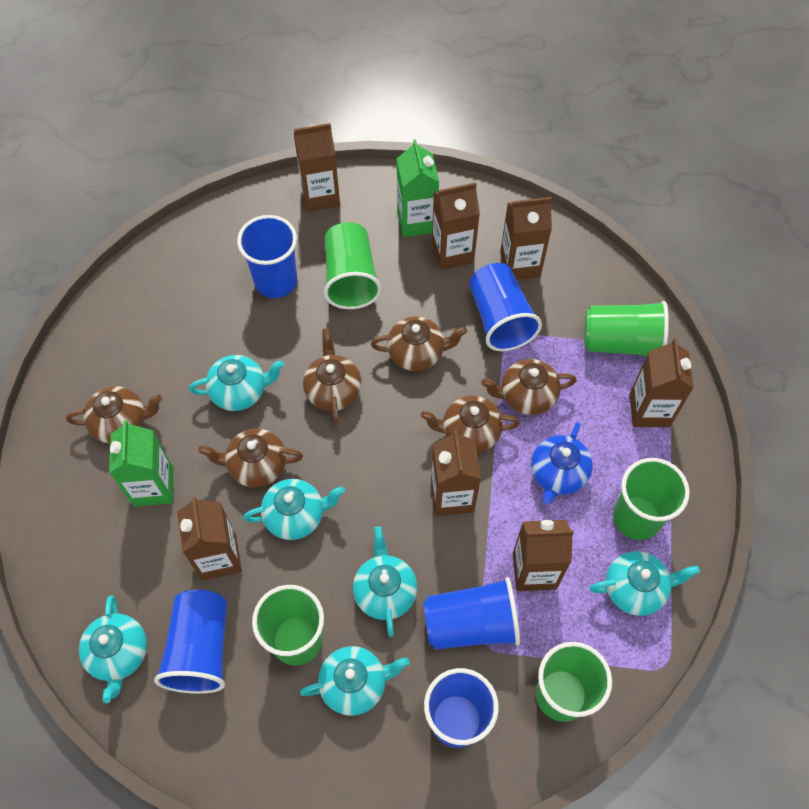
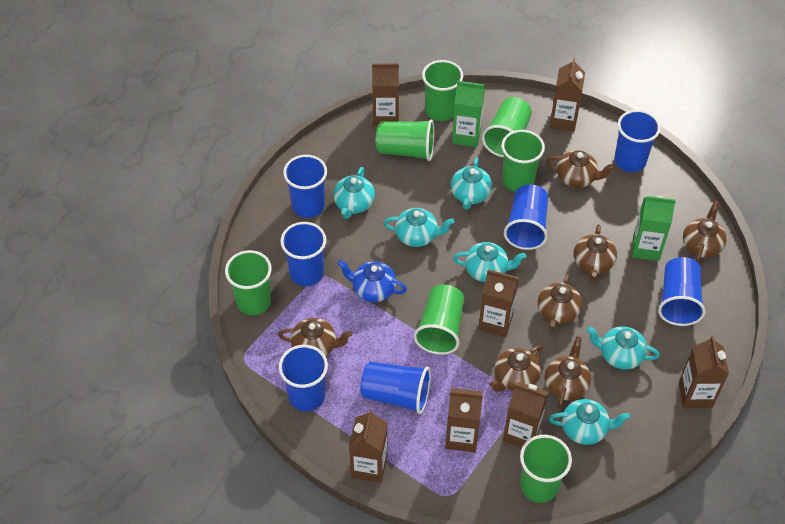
blue cup: 5 -> 7
brown teapot: 6 -> 7
green cup: 5 -> 7

